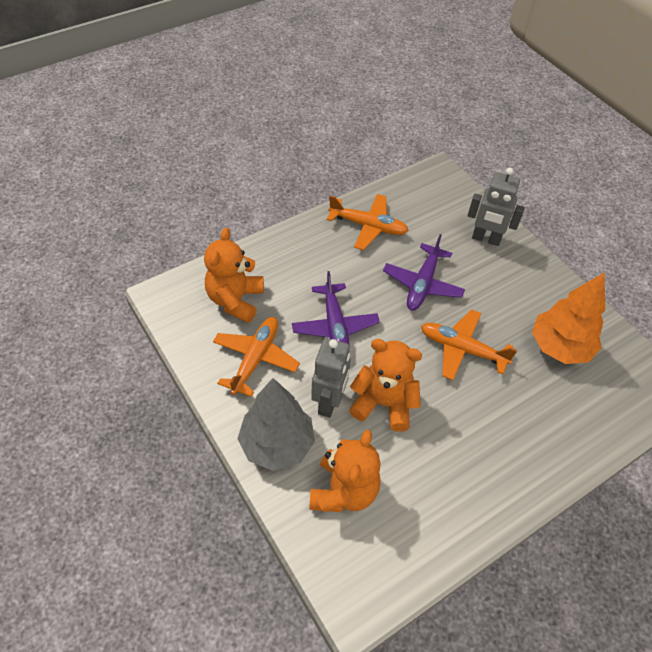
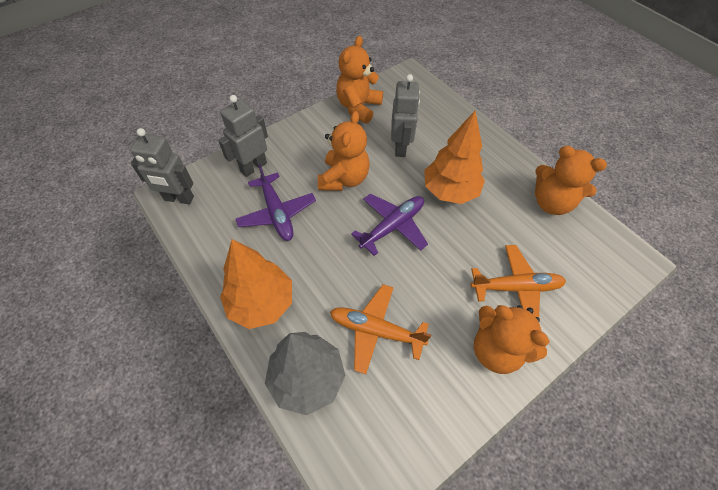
grey robot: 2 -> 3
orange plane: 3 -> 2
orange teddy bear: 3 -> 4
orange tree: 1 -> 2

